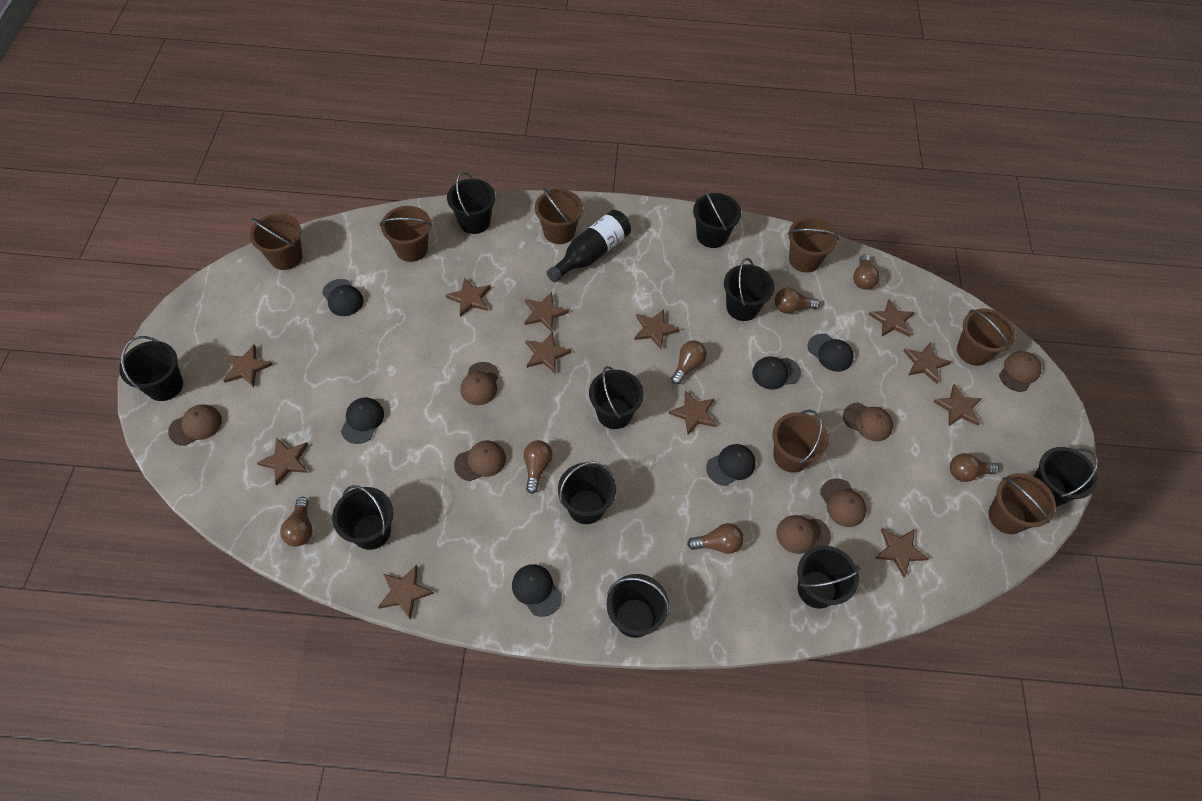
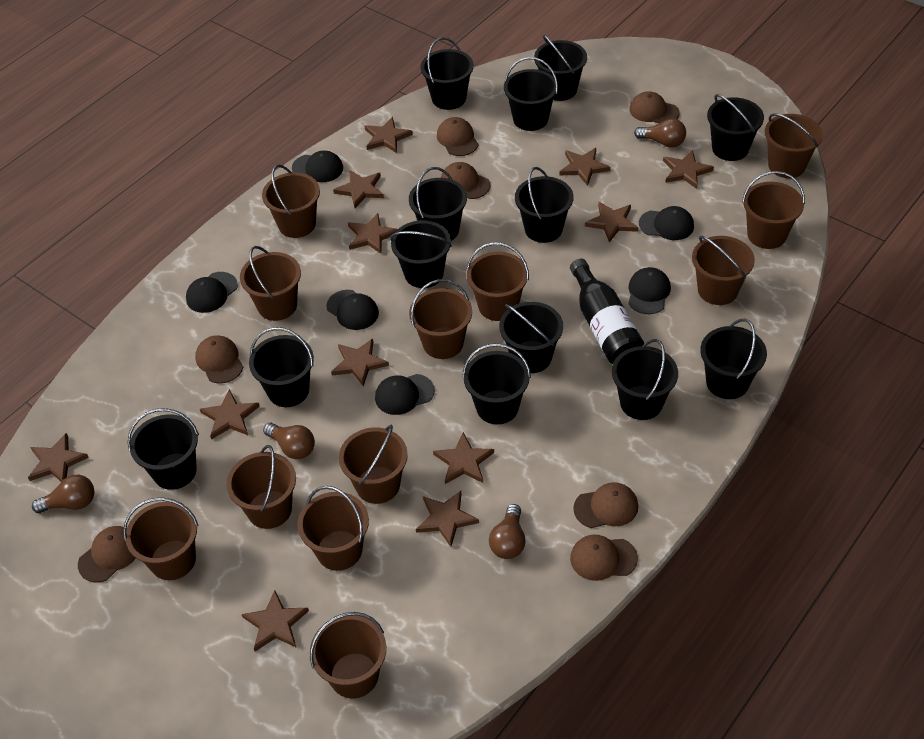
black bucket: 10 -> 13
brown bucket: 7 -> 12
brown light bulb: 7 -> 4

